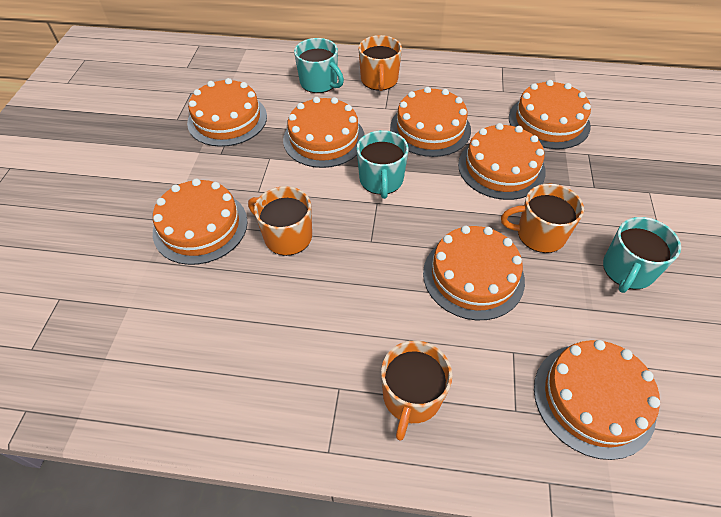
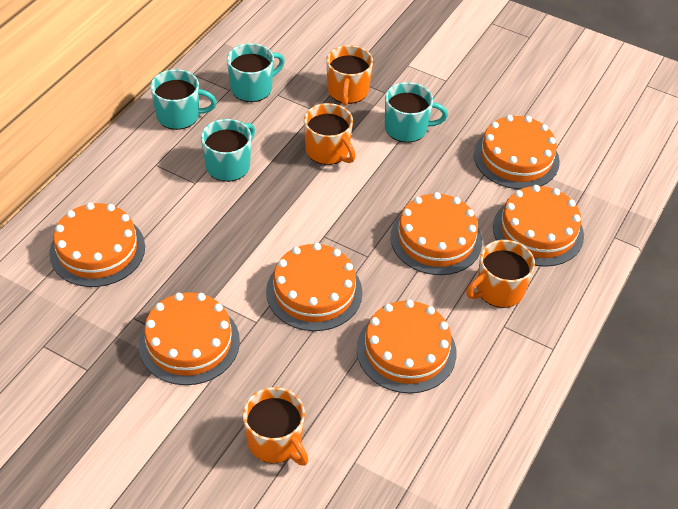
orange cake: 8 -> 7
turquoise mug: 3 -> 4

